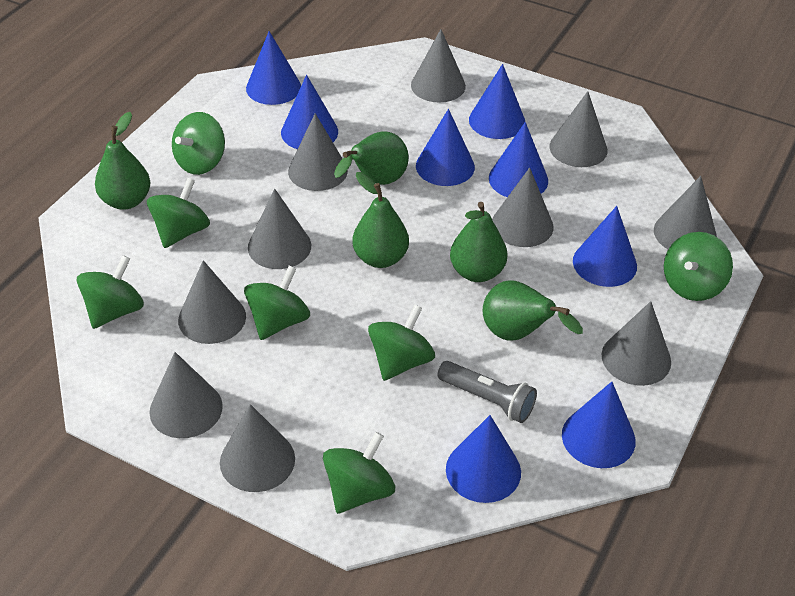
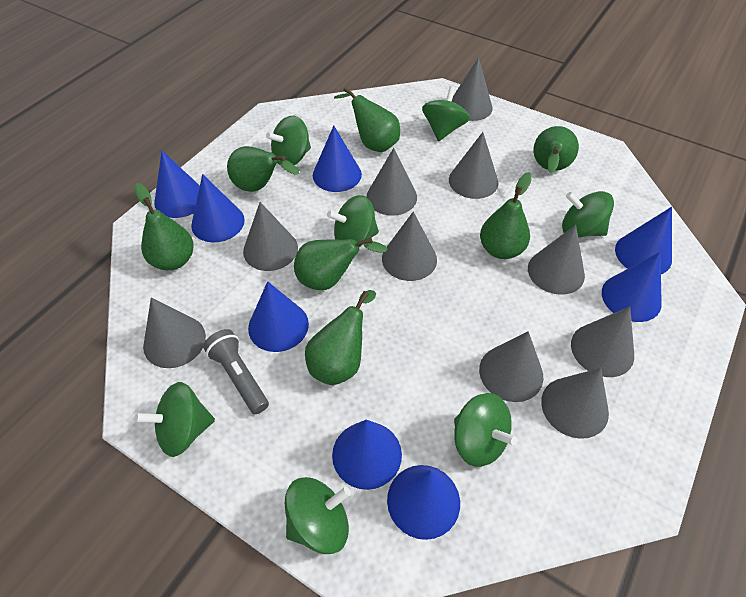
green pear: 5 -> 7

